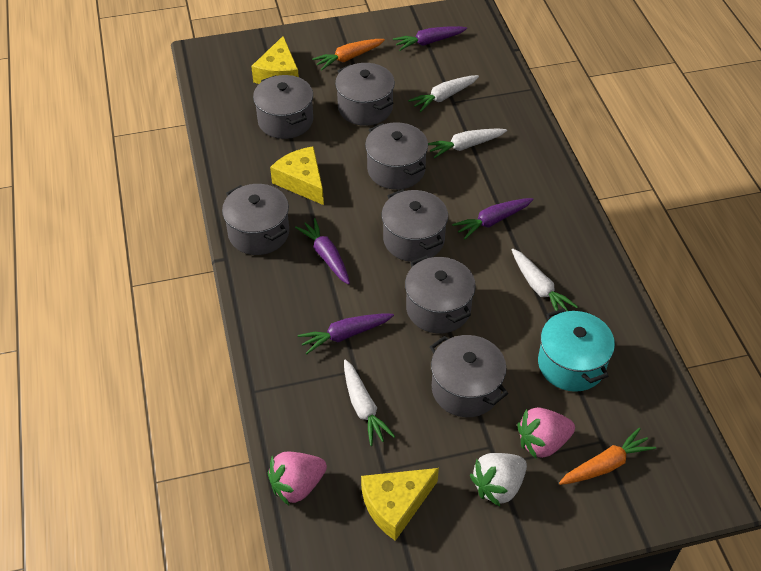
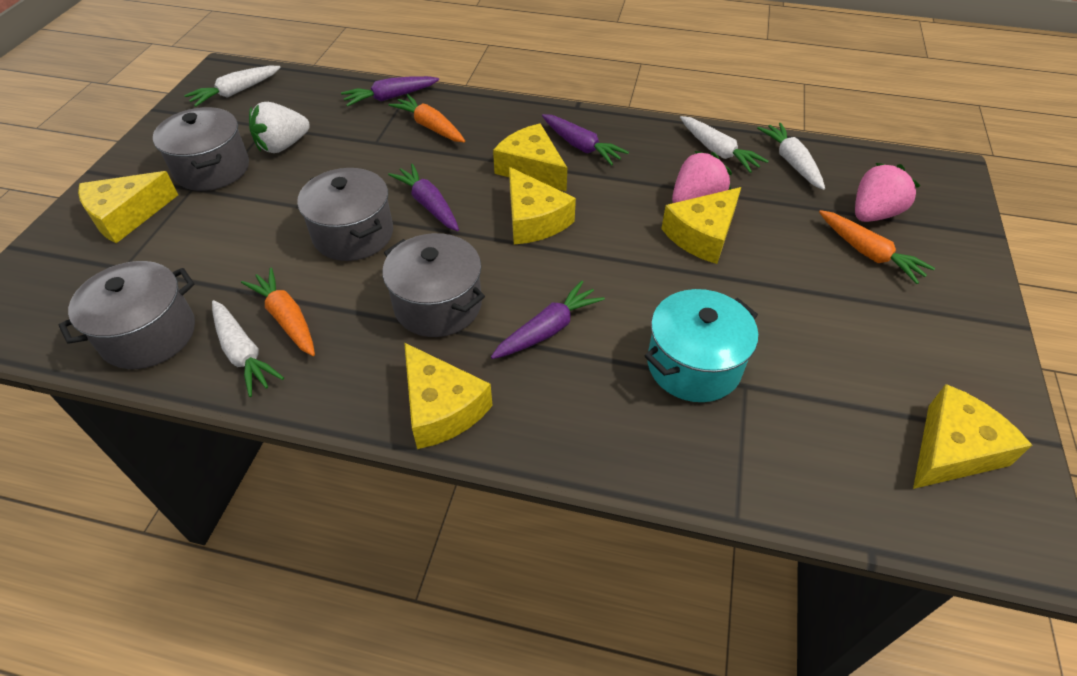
grey pot: 7 -> 4
orange carrot: 2 -> 3
yellow cheese: 3 -> 6

